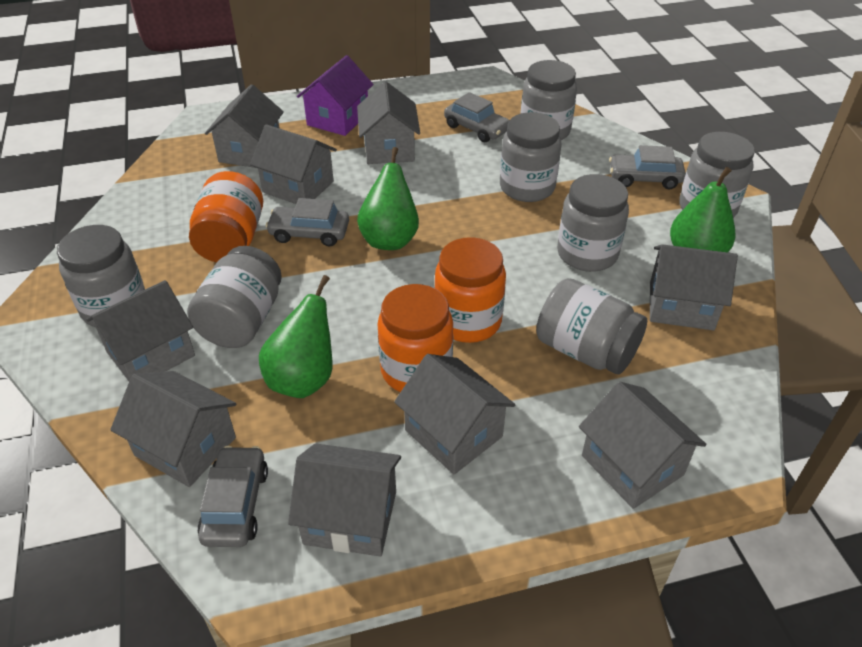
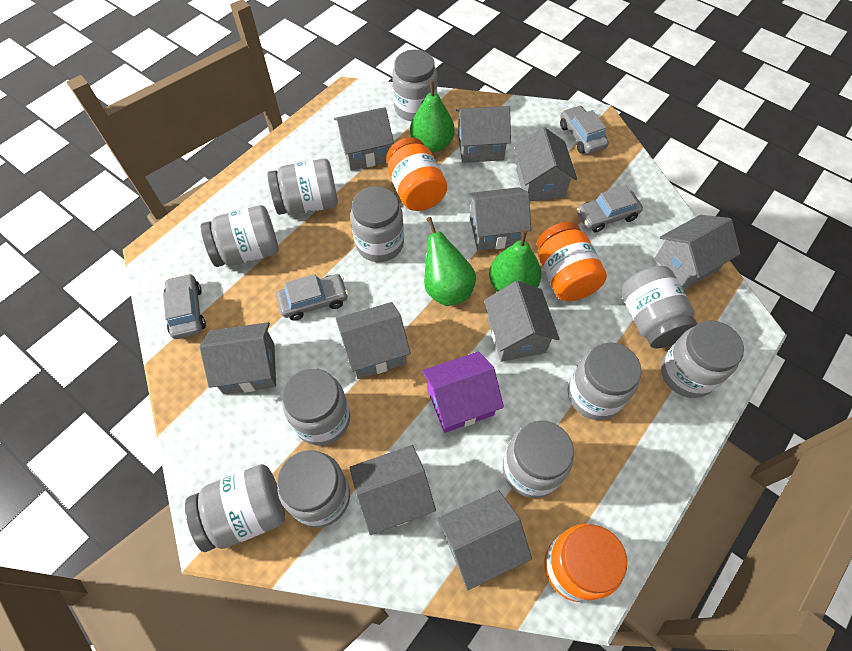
grey house: 9 -> 10
grey jar: 7 -> 11

